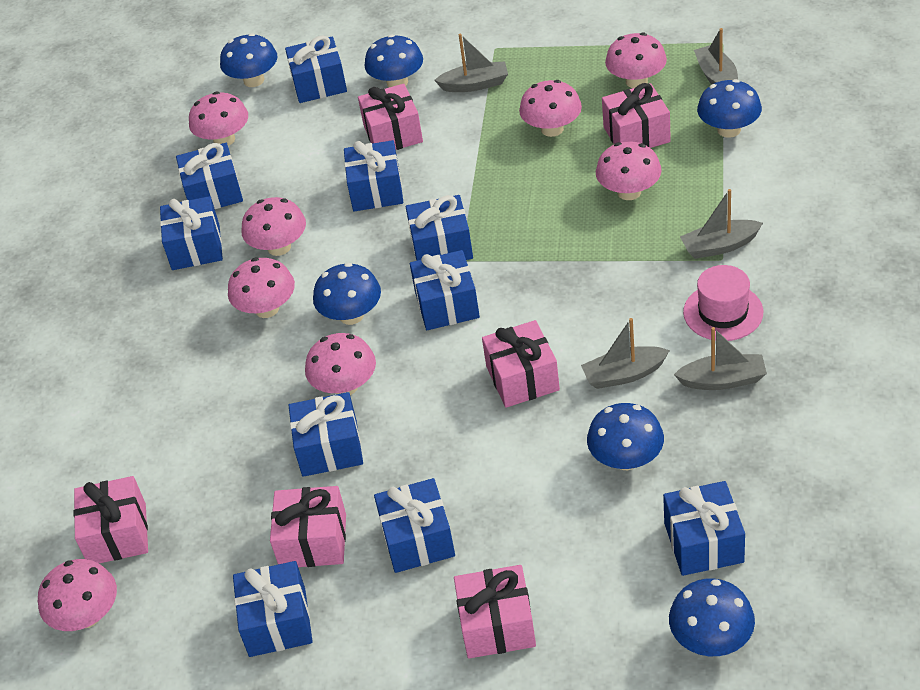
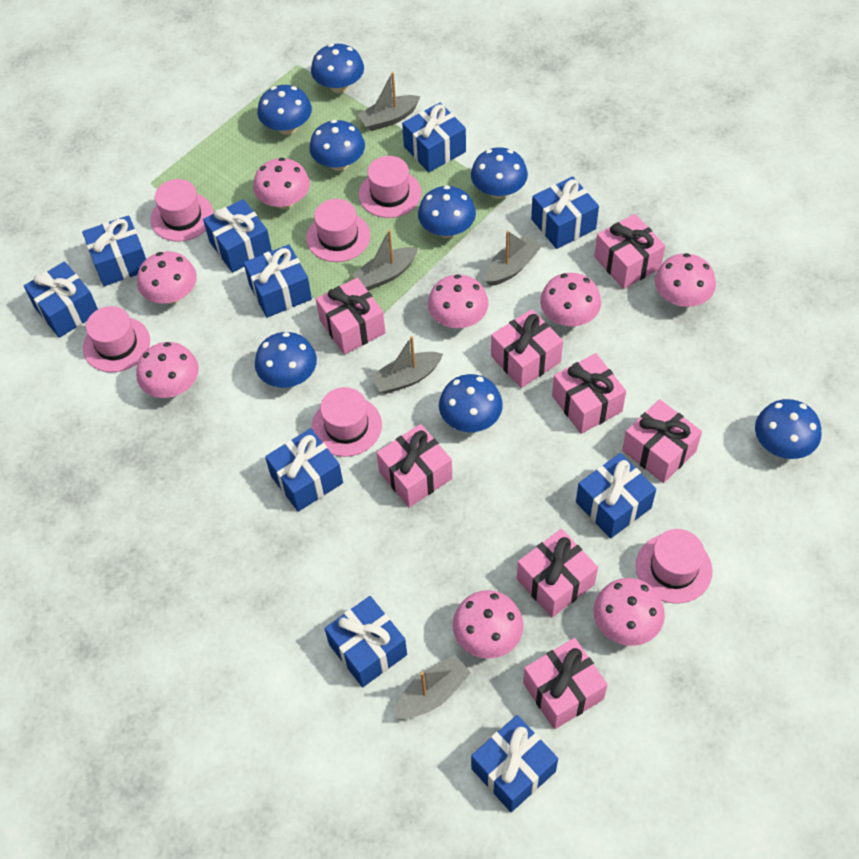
blue mushroom: 6 -> 8
pink gift: 6 -> 8
pink hat: 1 -> 6

